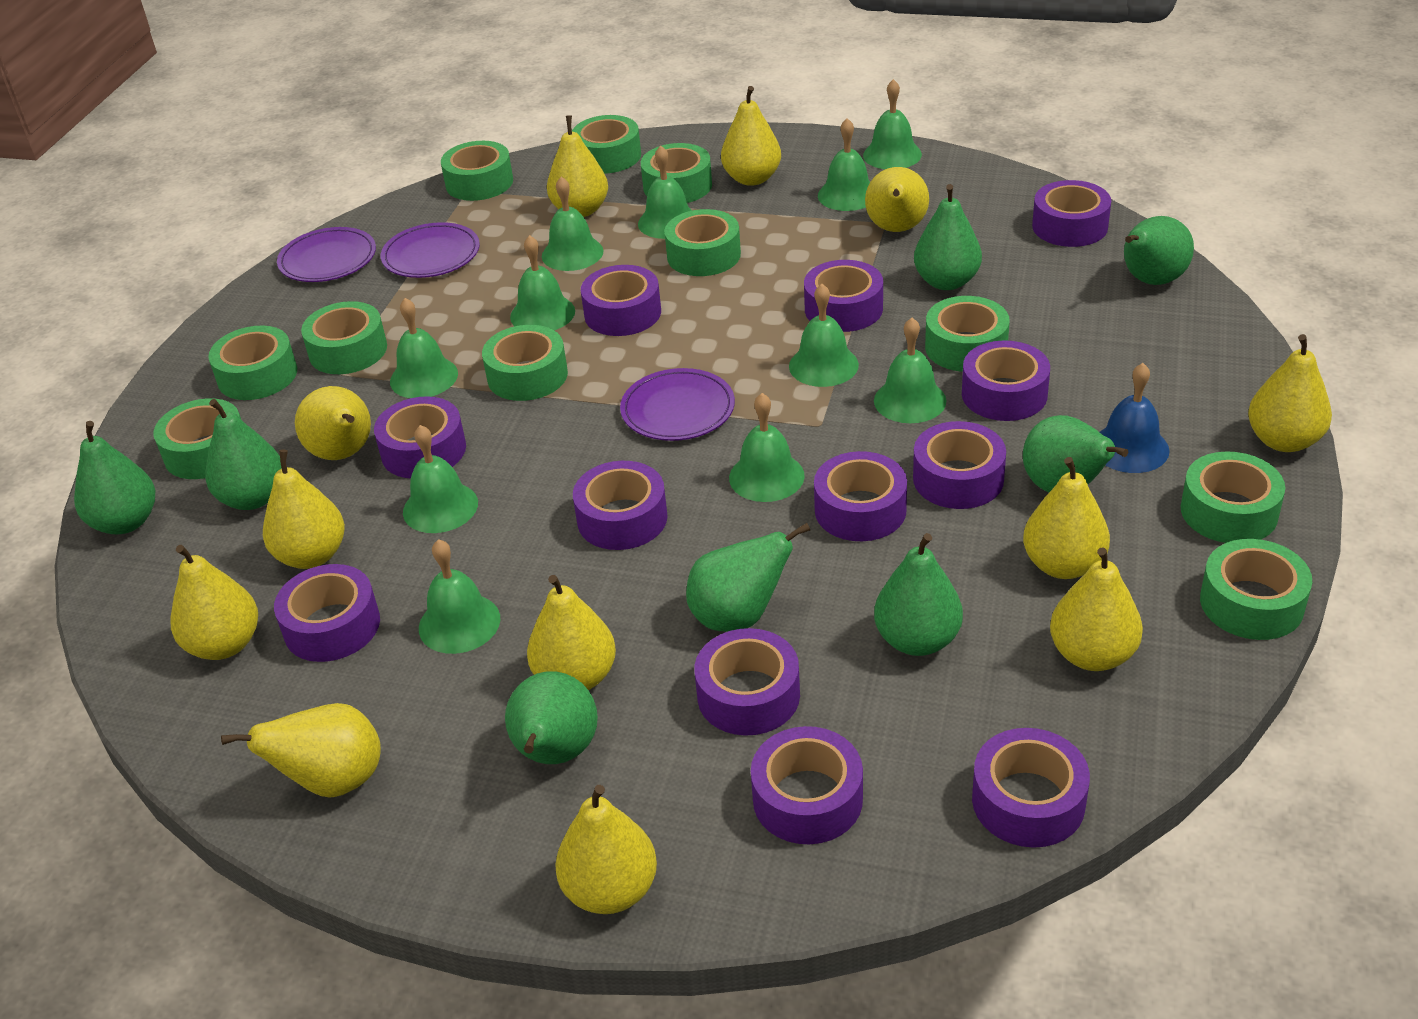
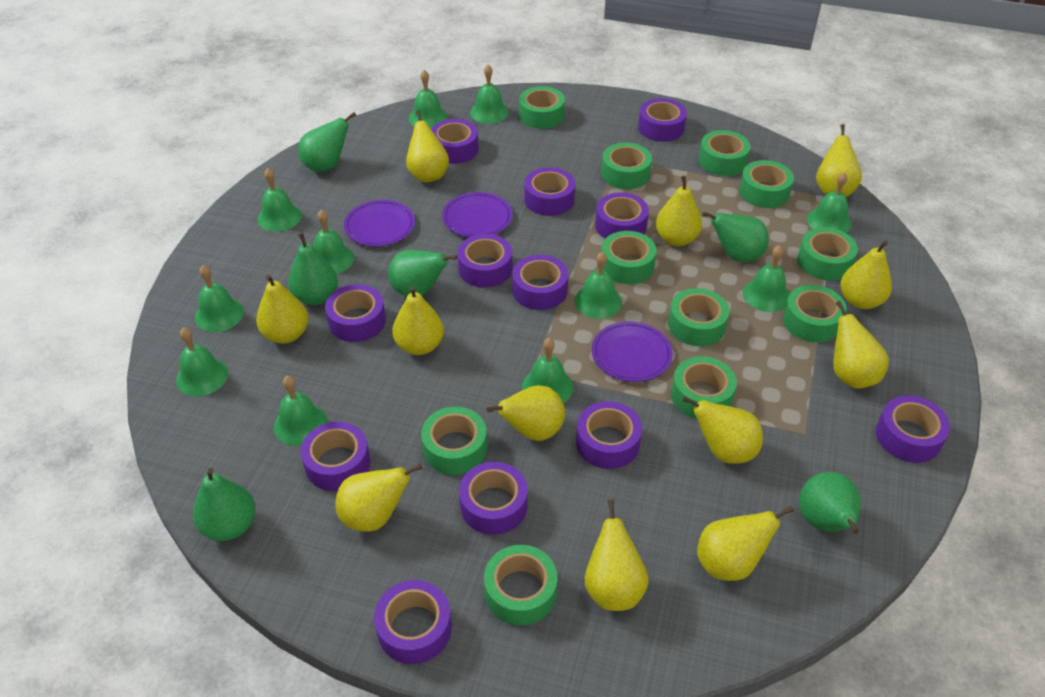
blue bell: 1 -> 0
green pear: 8 -> 6

